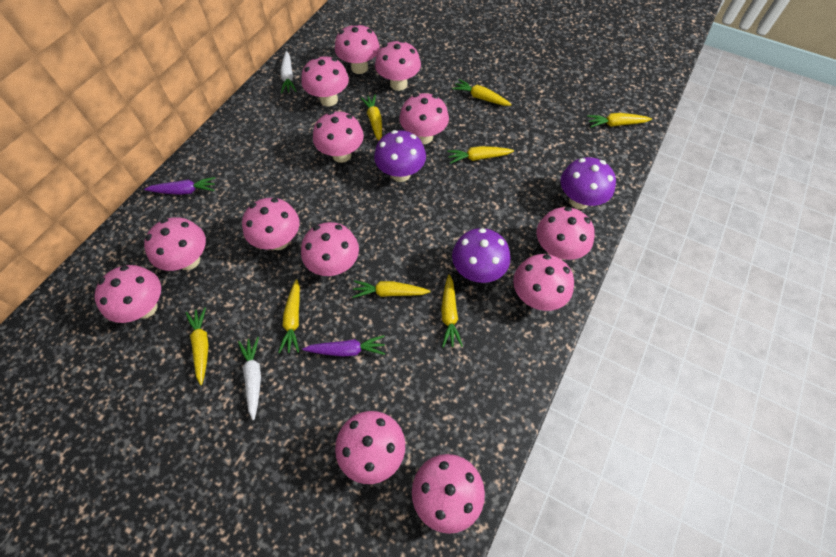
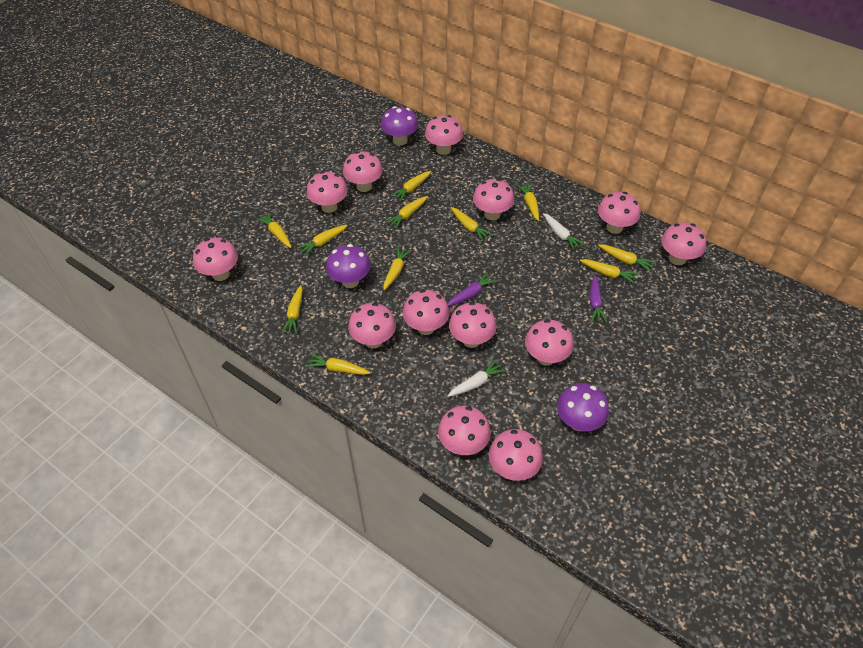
yellow carrot: 8 -> 11

